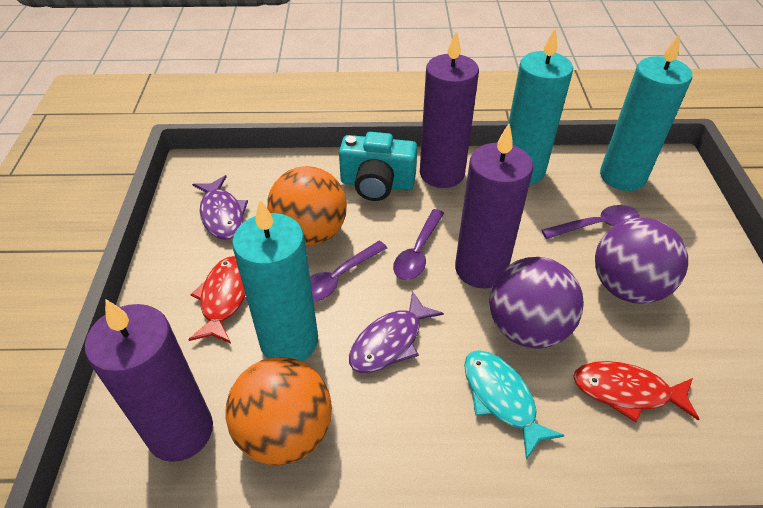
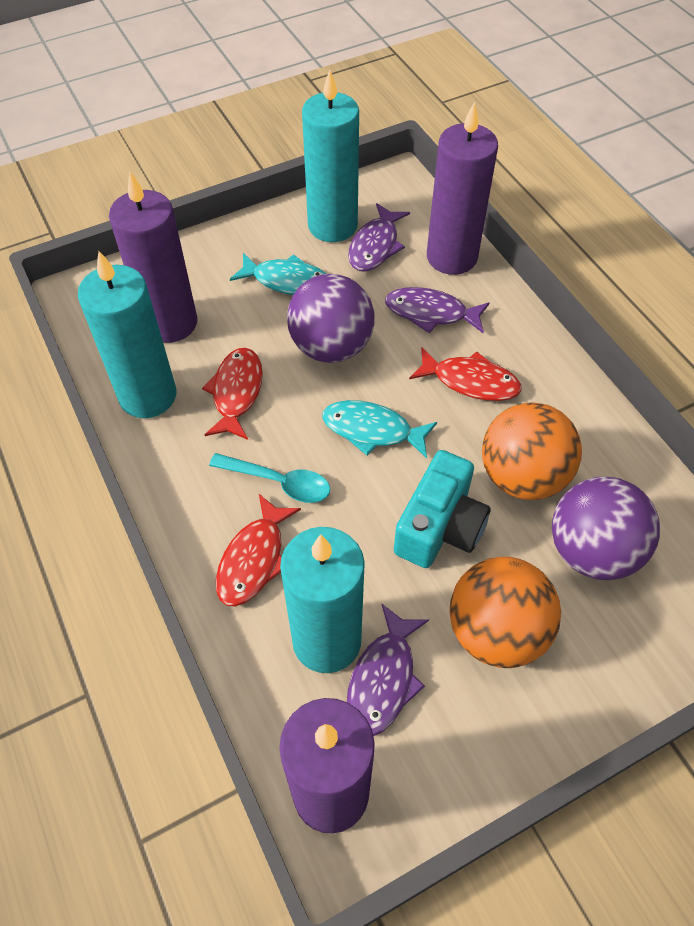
purple fish: 2 -> 3
purple spoon: 3 -> 0
red fish: 2 -> 3
turquoise fish: 1 -> 2
turquoise spoon: 0 -> 1

